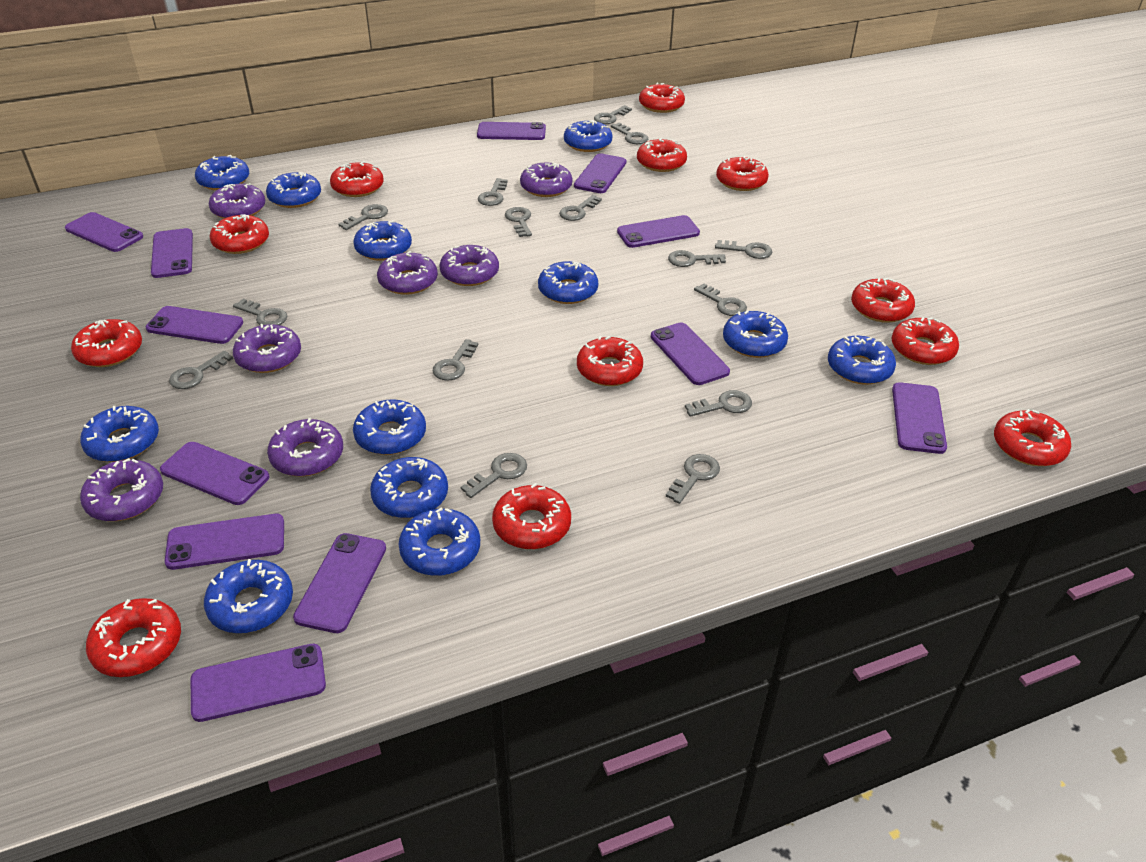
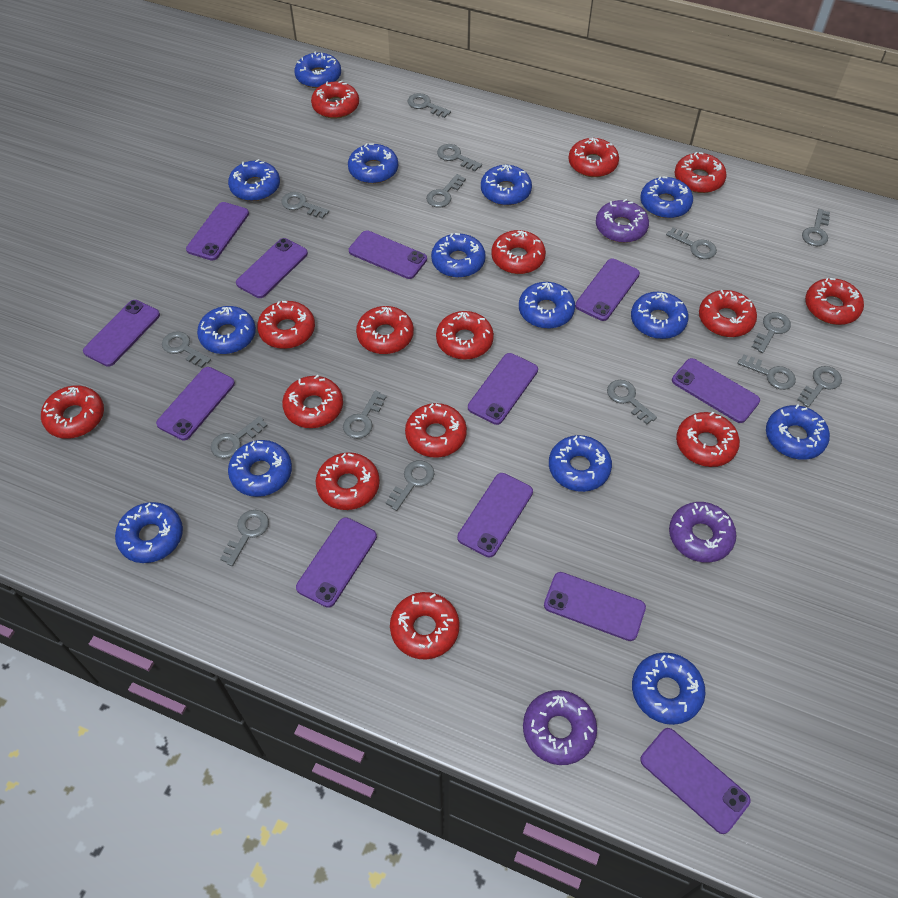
blue donut: 12 -> 14
purple donut: 7 -> 3
red donut: 12 -> 15

